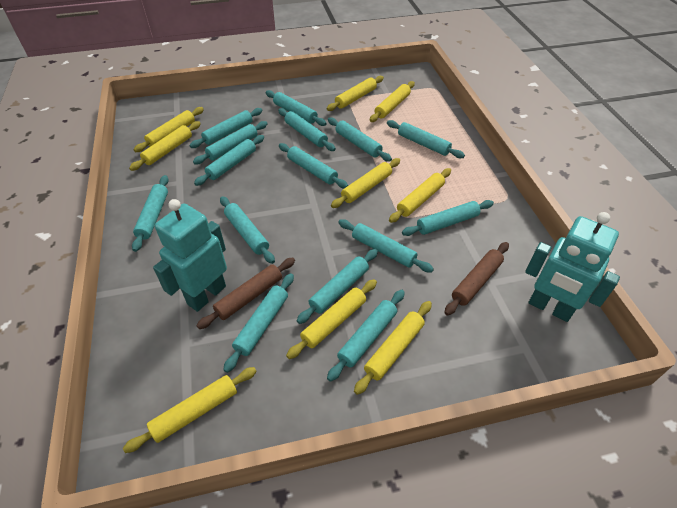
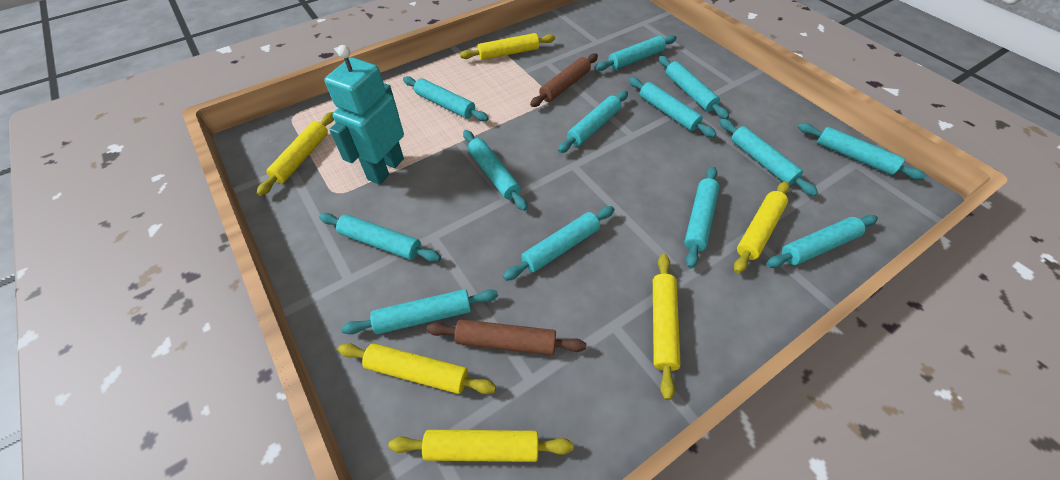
turquoise robot: 2 -> 1
turquoise rolling pin: 15 -> 13
yellow rolling pin: 9 -> 6

